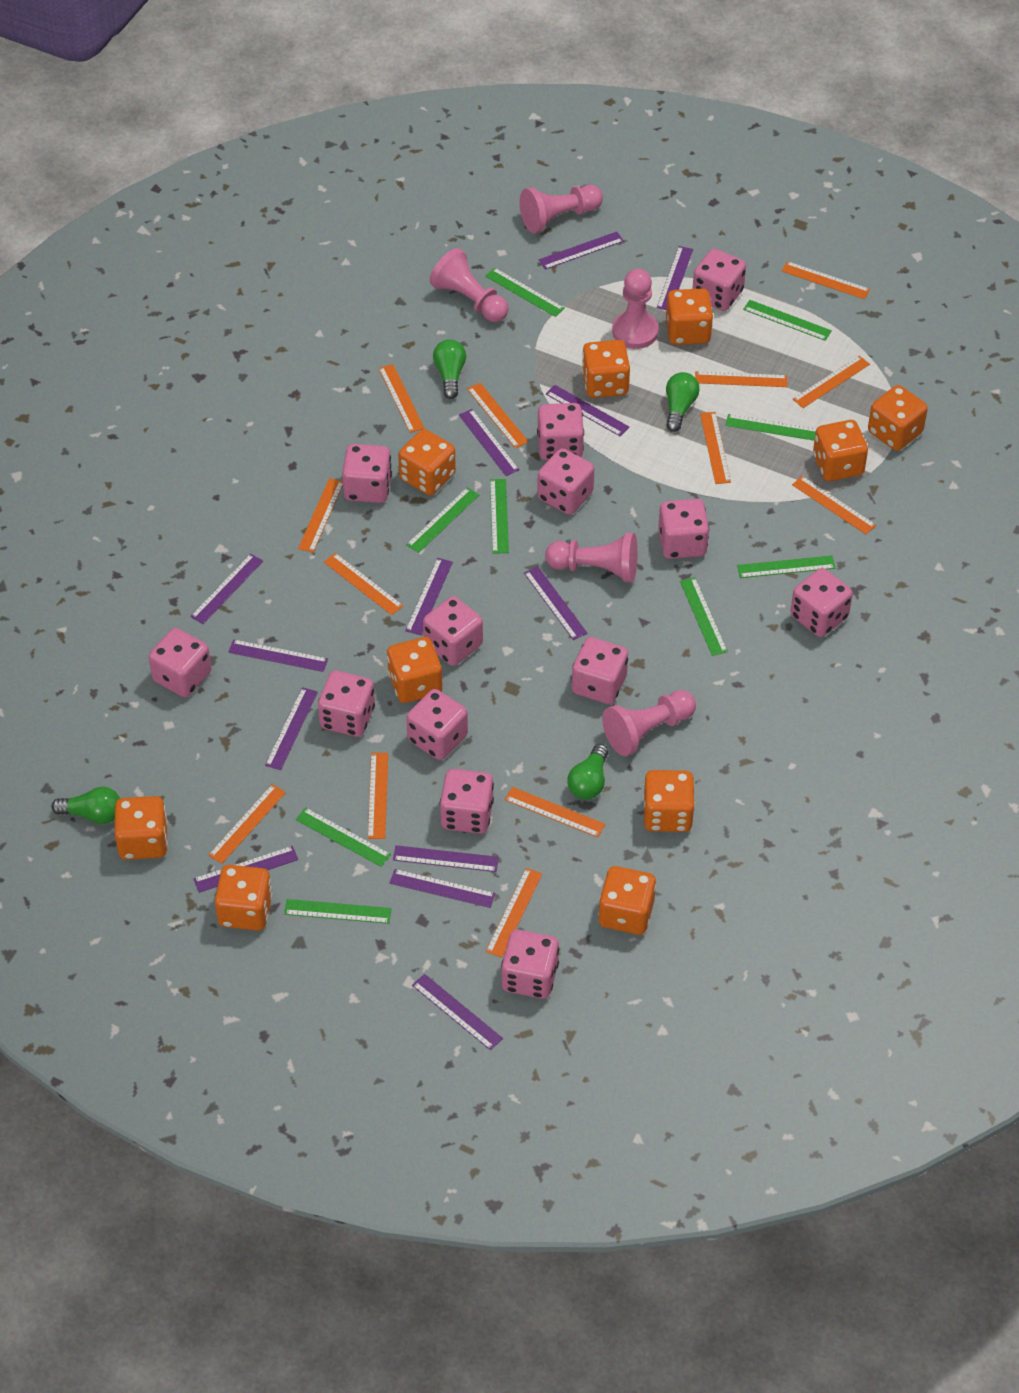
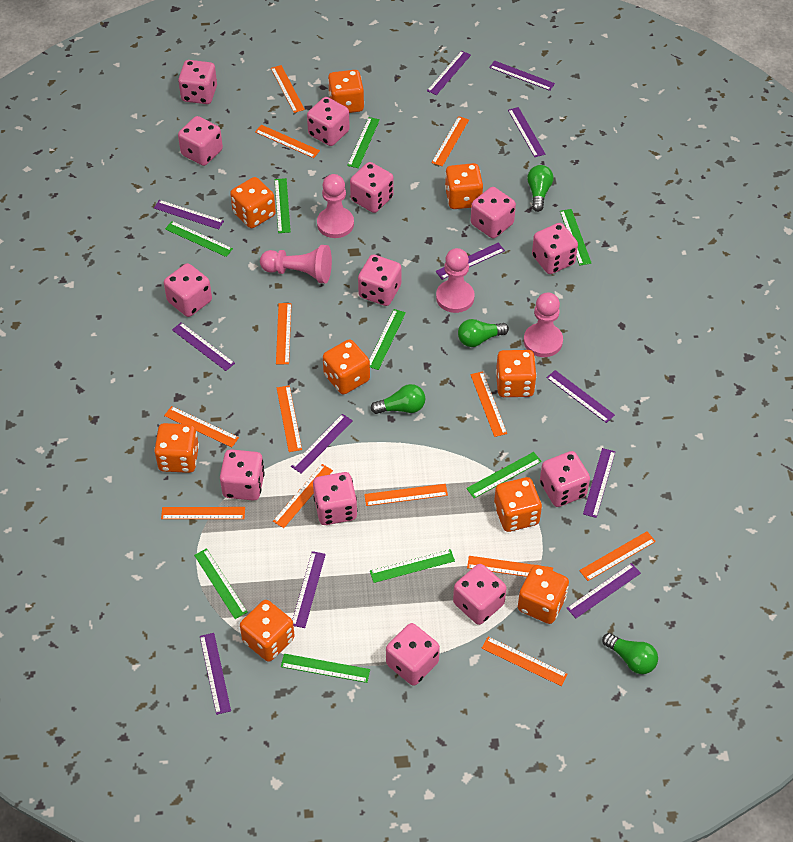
orange dice: 10 -> 9
pink pawn: 5 -> 4
purple ruler: 13 -> 12

